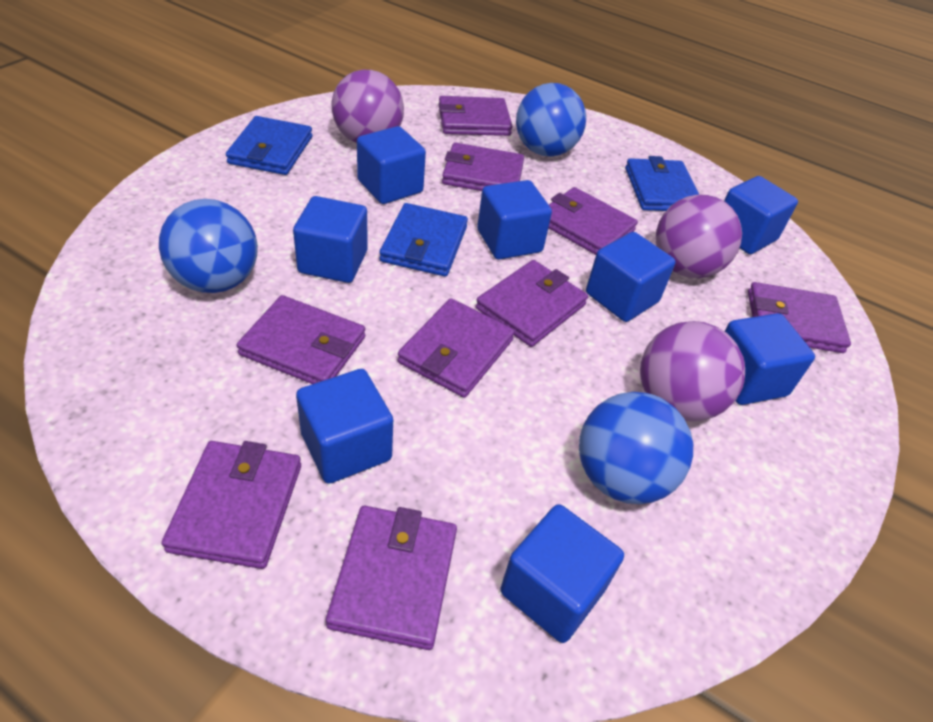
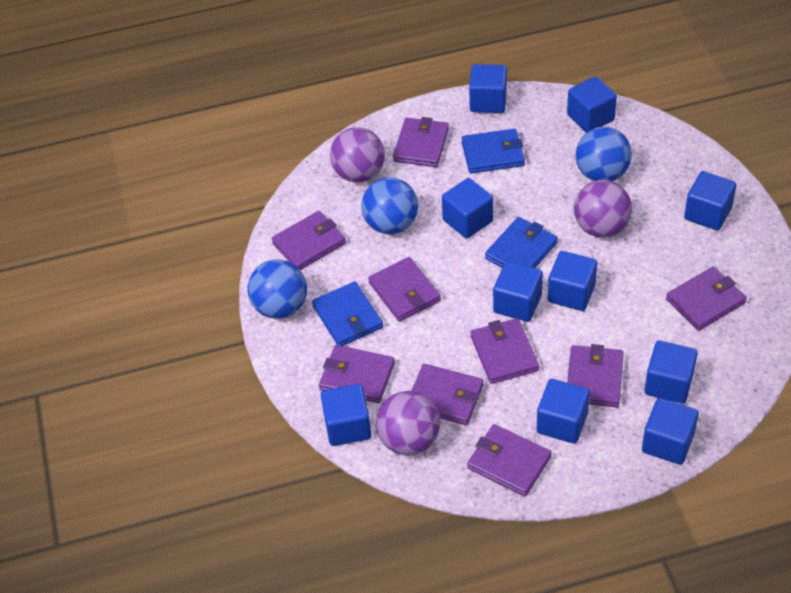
blue cube: 8 -> 10

